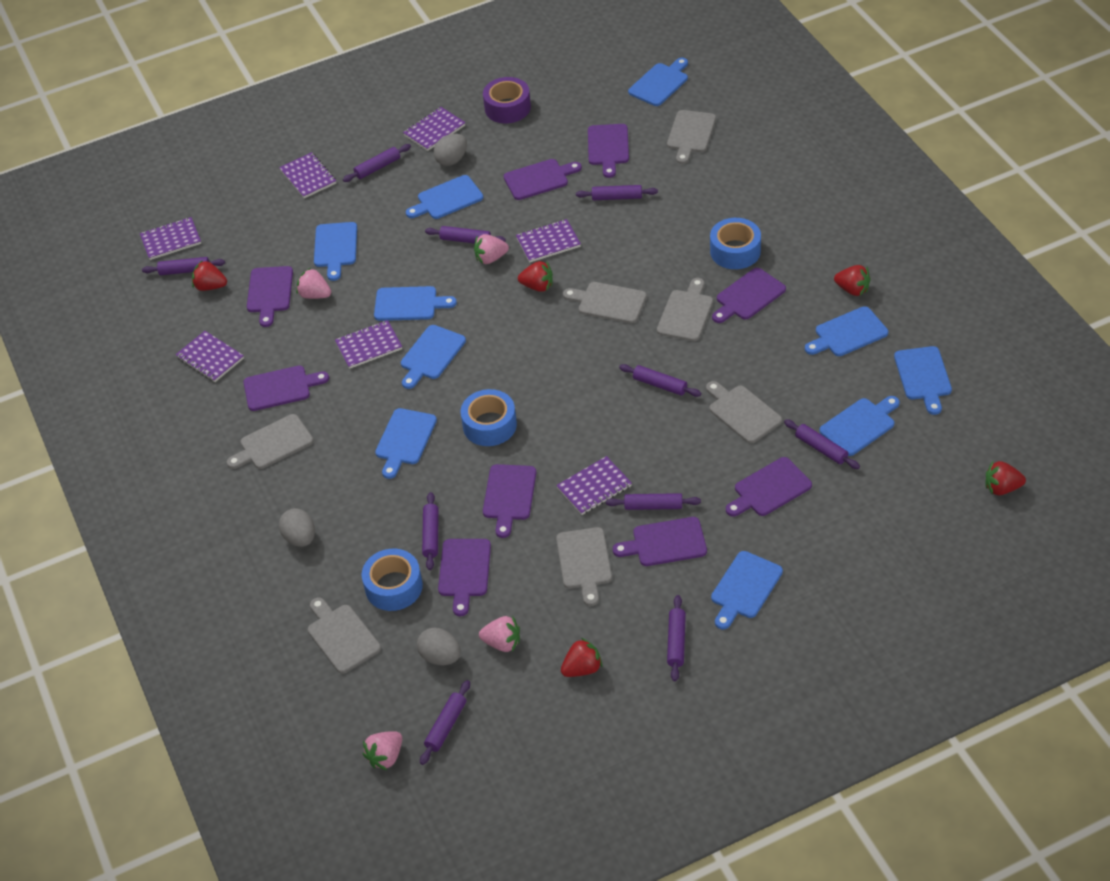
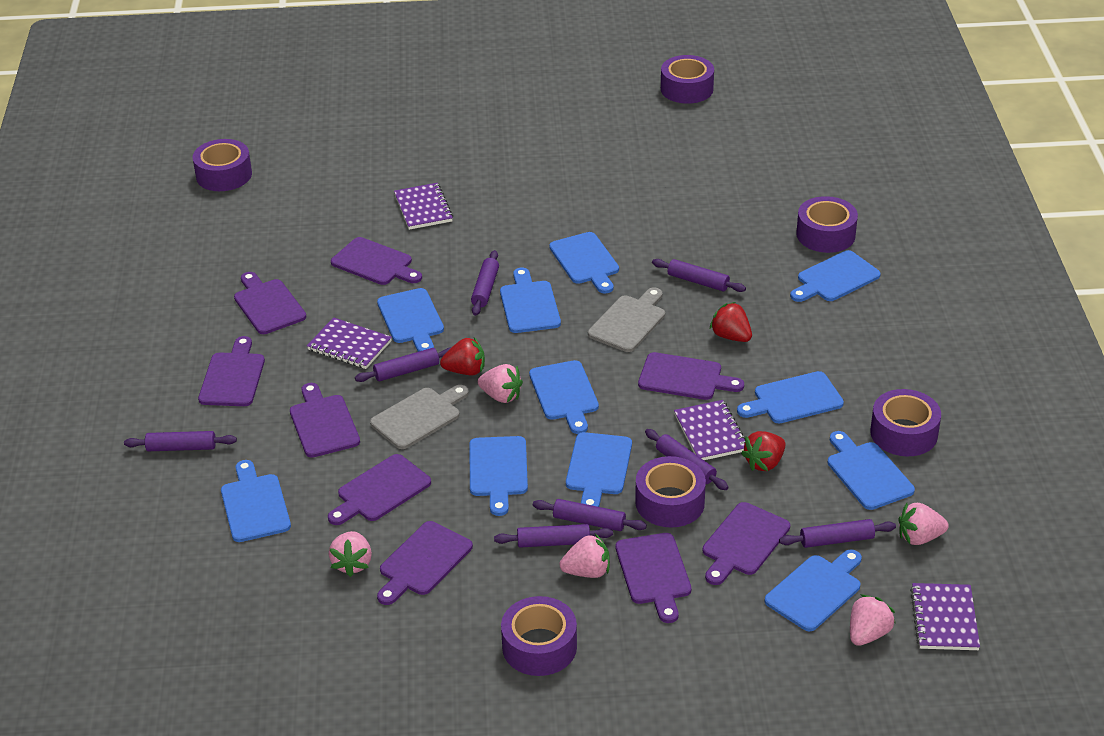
blue cutting board: 10 -> 11
blue tape: 3 -> 0
grey cutting board: 7 -> 2
grey egg: 3 -> 0
pink strawberry: 4 -> 5
purple notebook: 7 -> 4
purple rolling pin: 10 -> 8
purple tape: 1 -> 6
red strawberry: 5 -> 3

